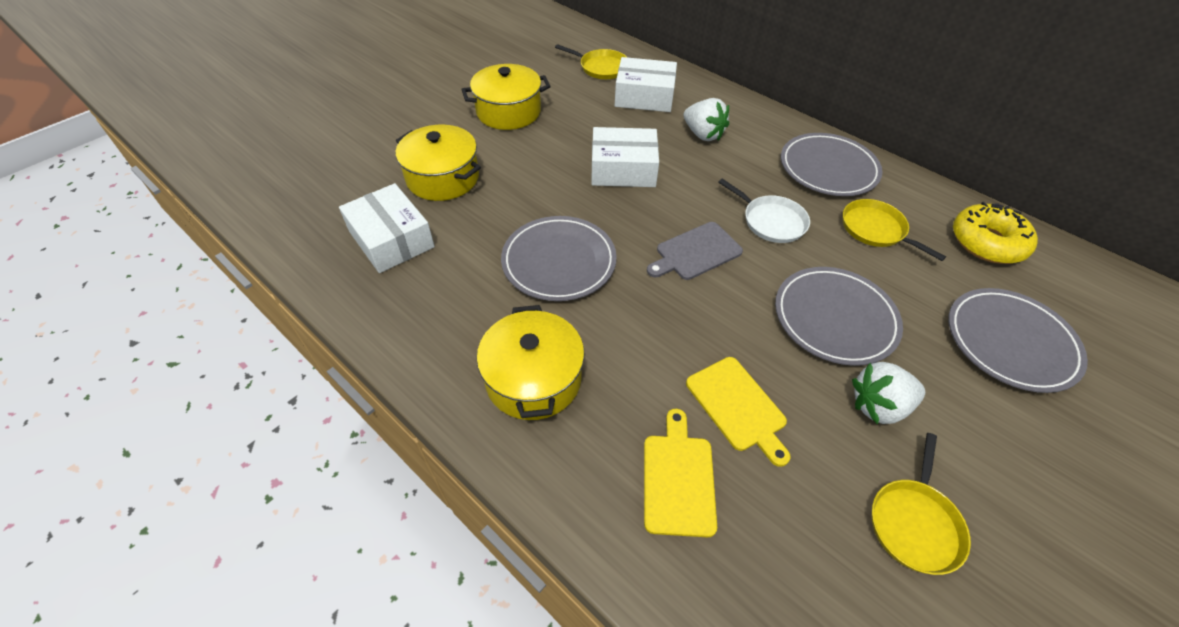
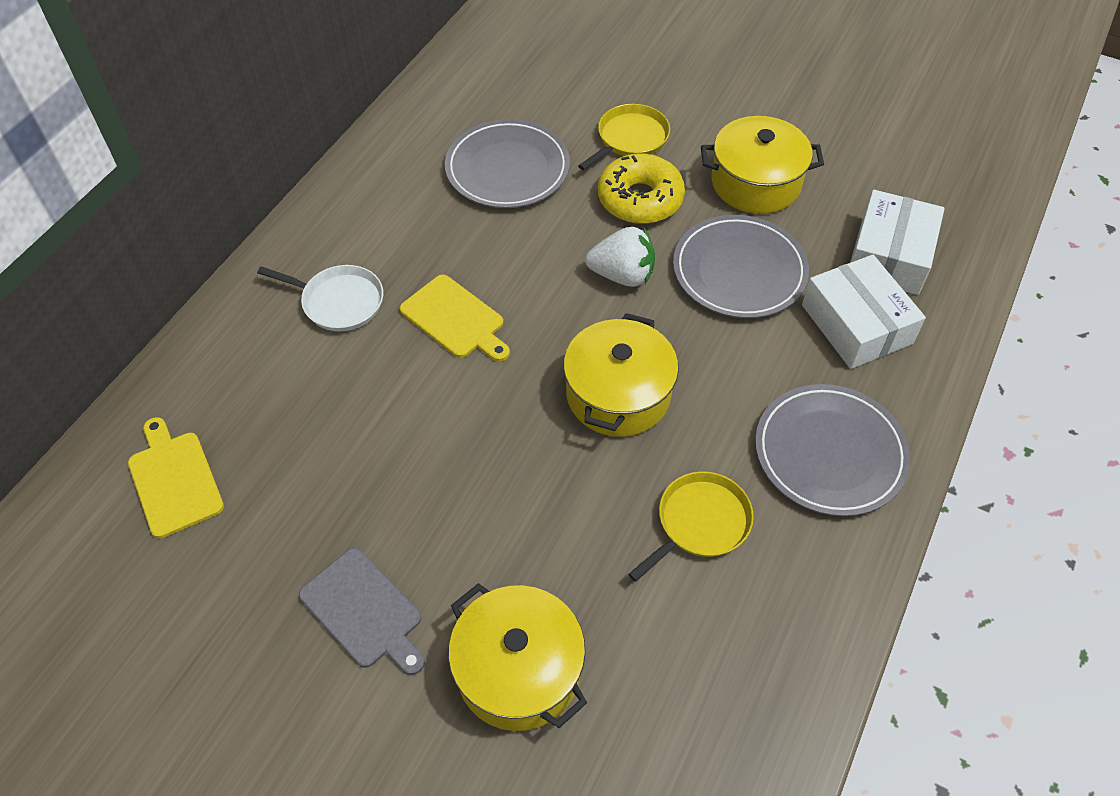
grey plate: 4 -> 3
white box: 3 -> 2
white strawberry: 2 -> 1
yellow pan: 3 -> 2

